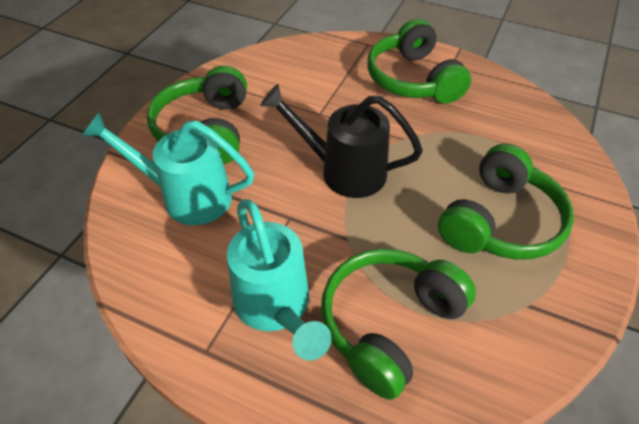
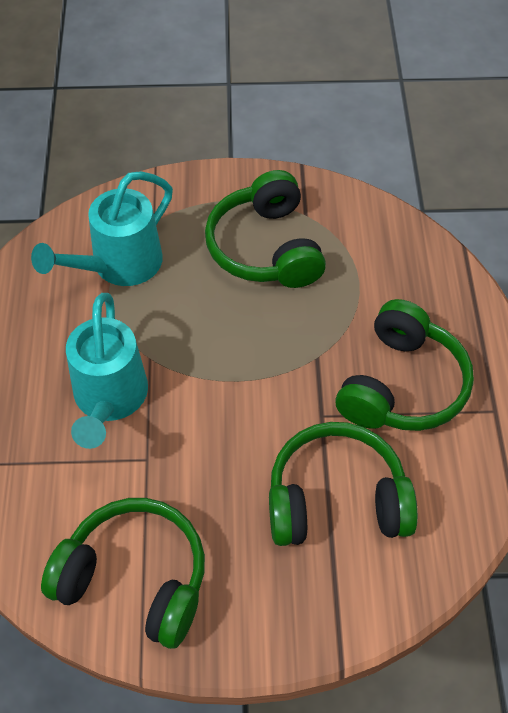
black watering can: 1 -> 0

